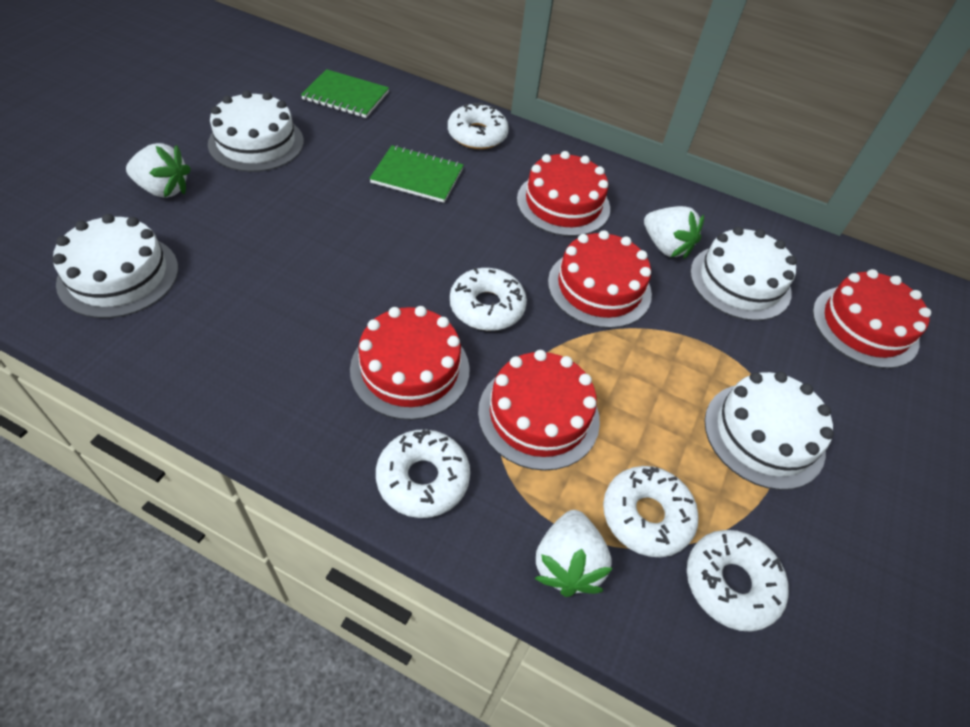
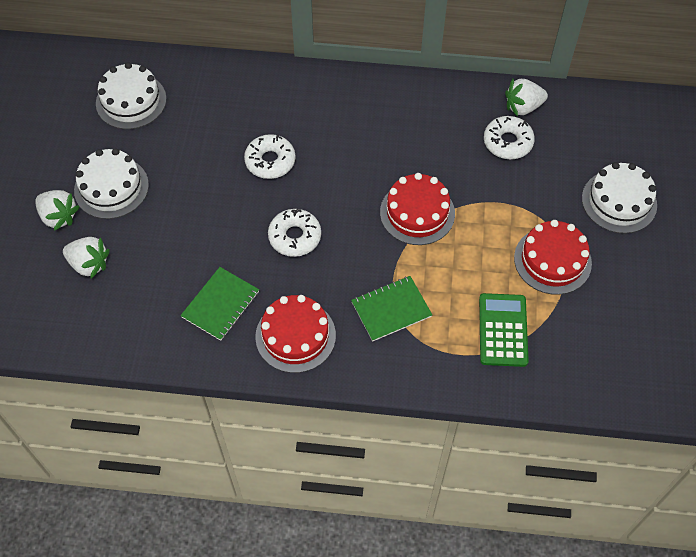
green calculator: 0 -> 1
red cake: 5 -> 3
white cake: 4 -> 3
white donut: 5 -> 3

